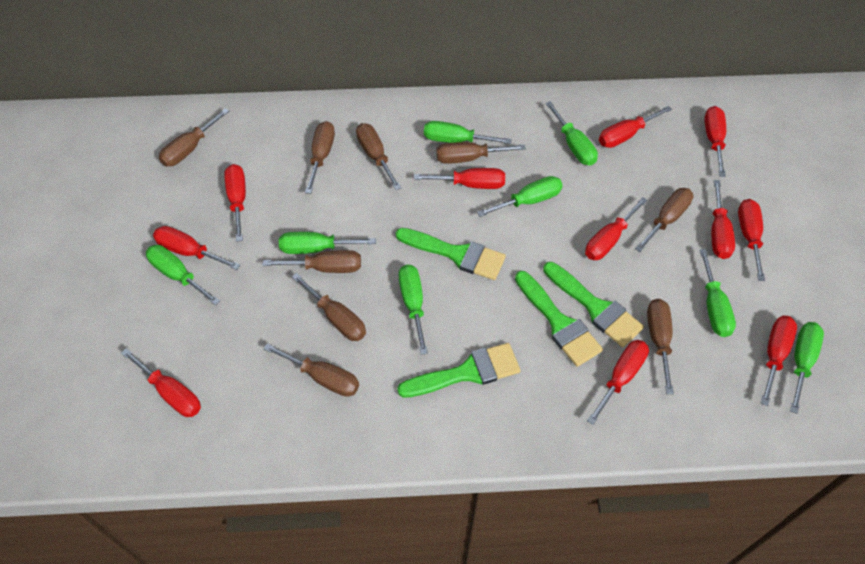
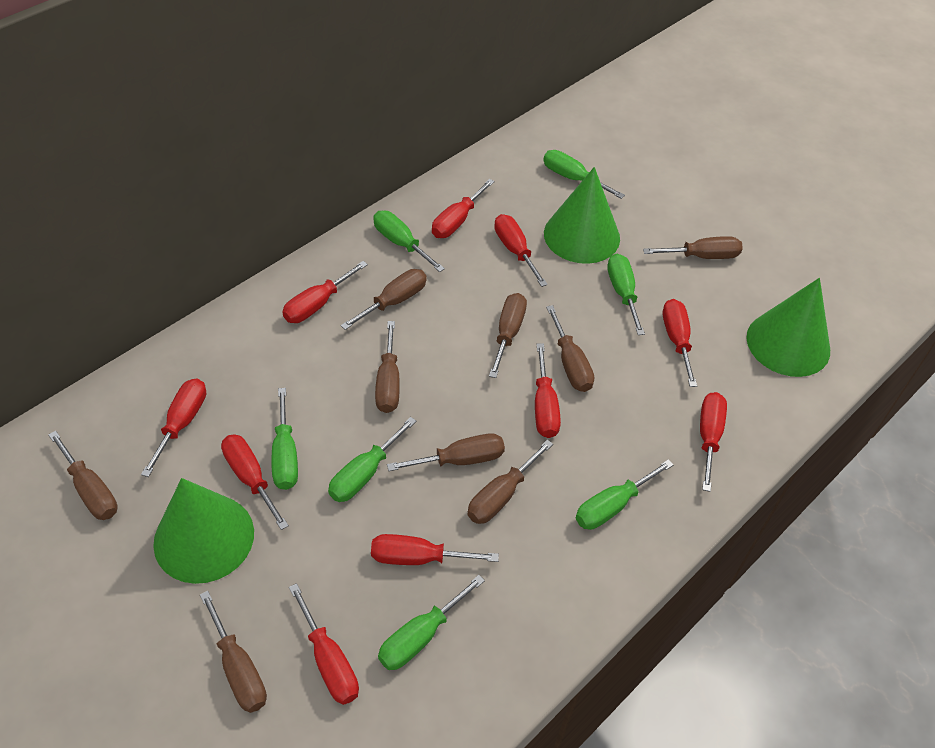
green brush: 4 -> 0
green cone: 0 -> 3
green screwdriver: 8 -> 7
red screwdriver: 11 -> 10

